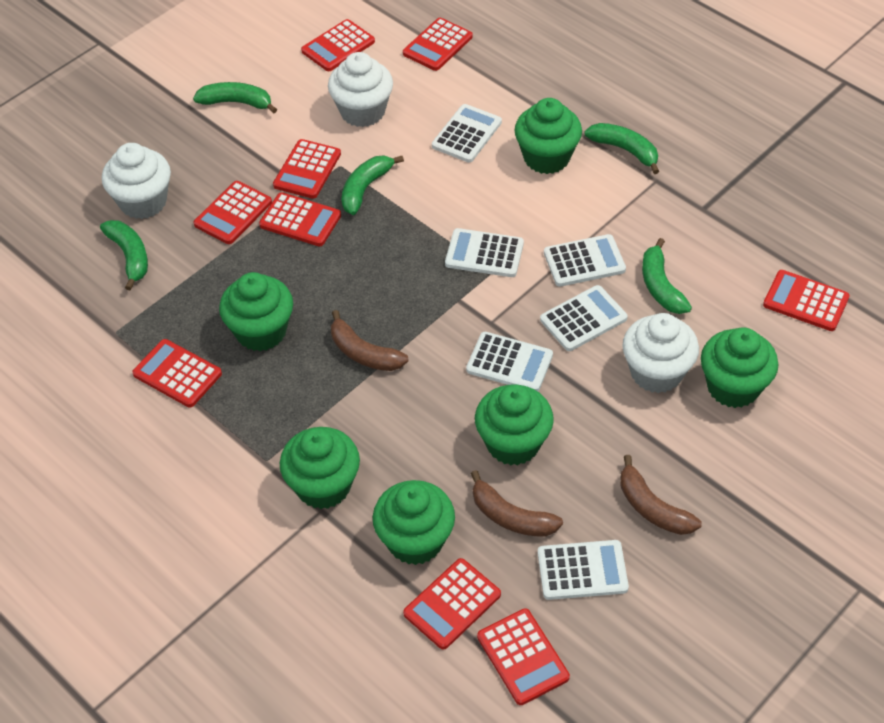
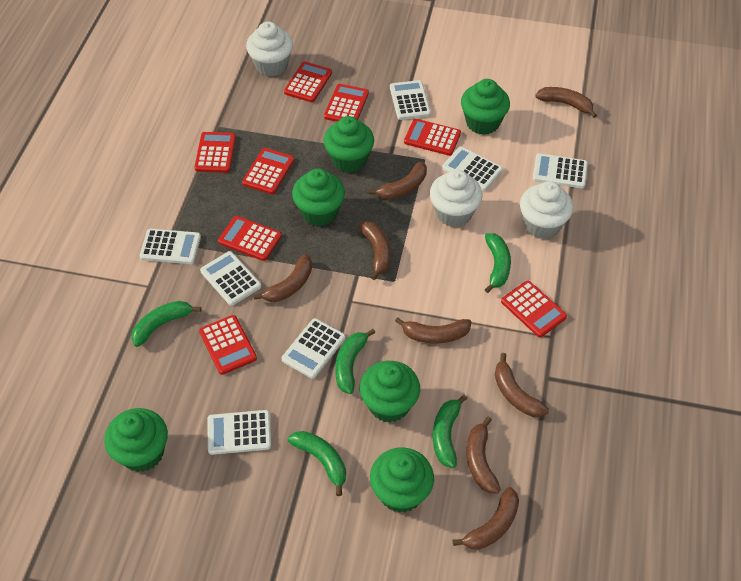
brown banana: 3 -> 8
red calculator: 9 -> 8
white calculator: 6 -> 7

